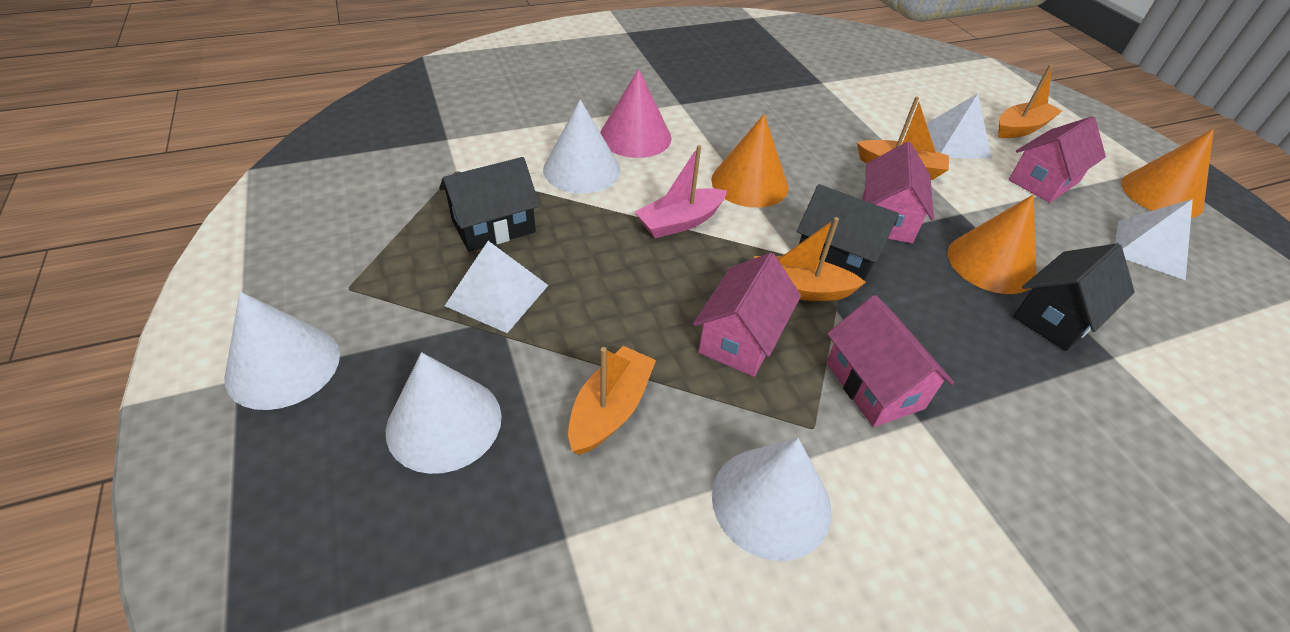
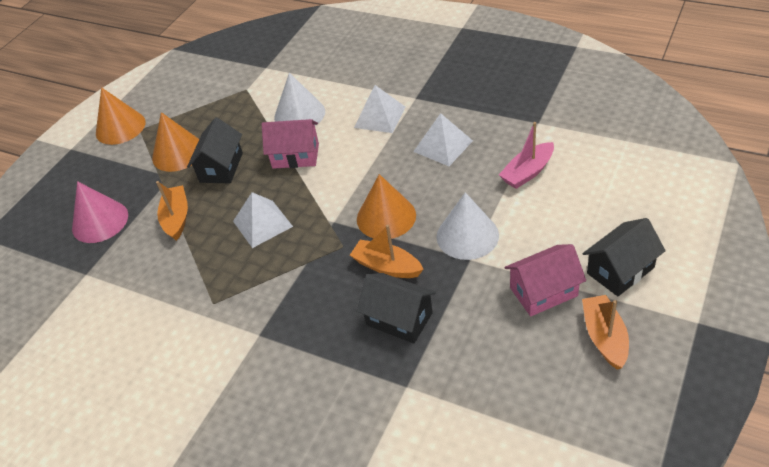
orange boat: 4 -> 3
pink house: 4 -> 2
white cone: 4 -> 2

